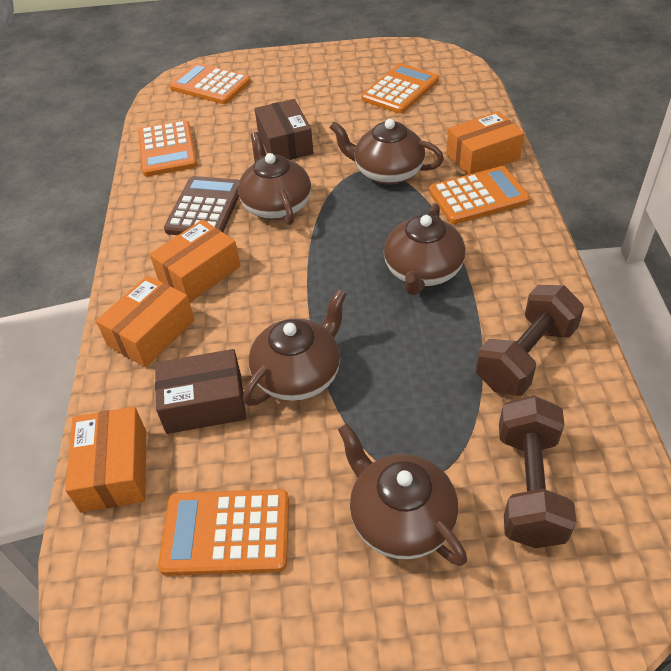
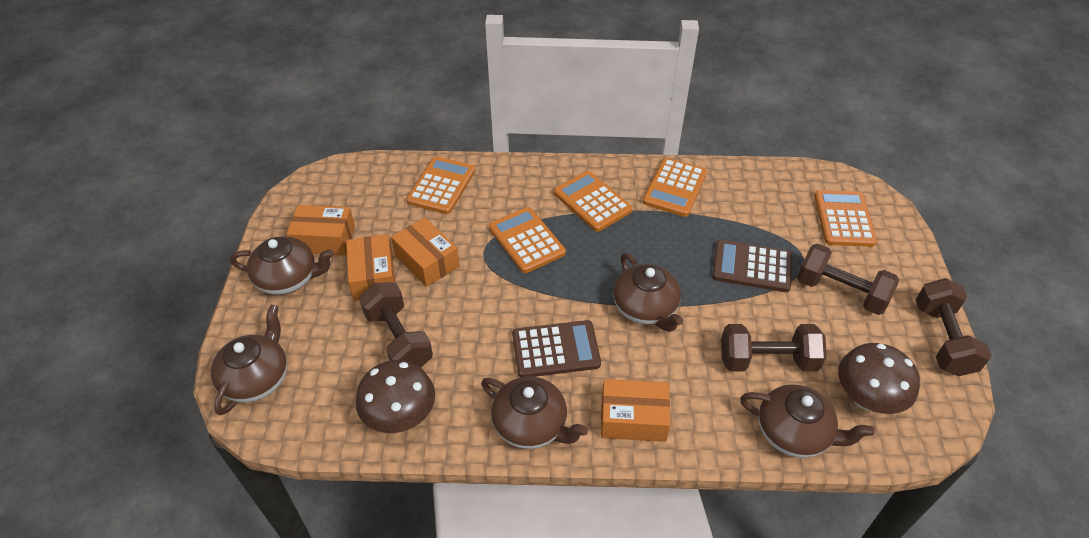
brown box: 2 -> 0
brown calculator: 1 -> 2
brown dumbbell: 2 -> 4
brown mushroom: 0 -> 2

